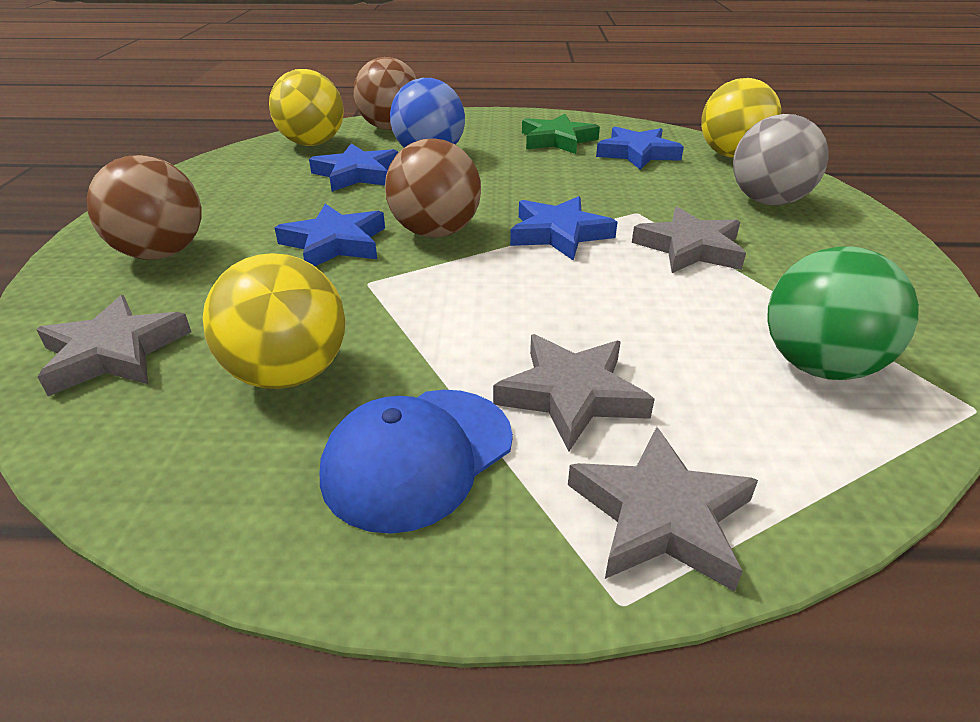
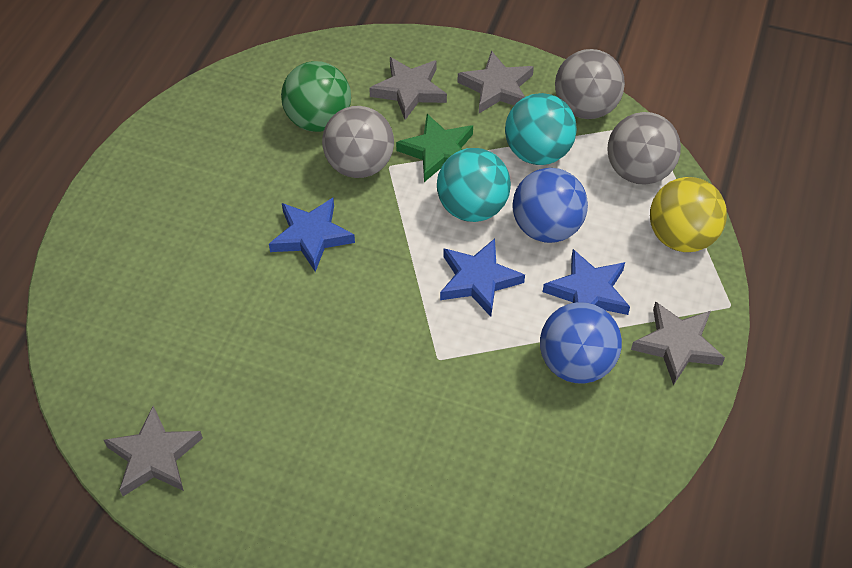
blue ball: 1 -> 2
blue cap: 1 -> 0
blue star: 4 -> 3
brown ball: 3 -> 0
grey ball: 1 -> 3
turquoise ball: 0 -> 2
yellow ball: 3 -> 1

